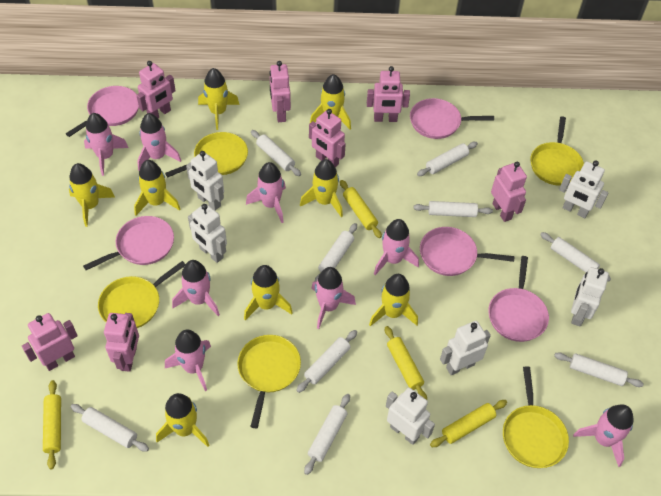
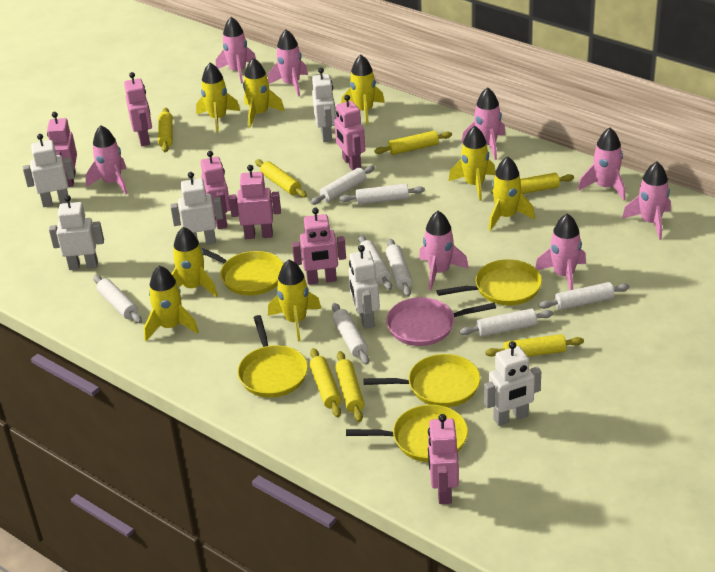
pink pan: 5 -> 1
white rolling pin: 9 -> 8
yellow rolling pin: 4 -> 7

